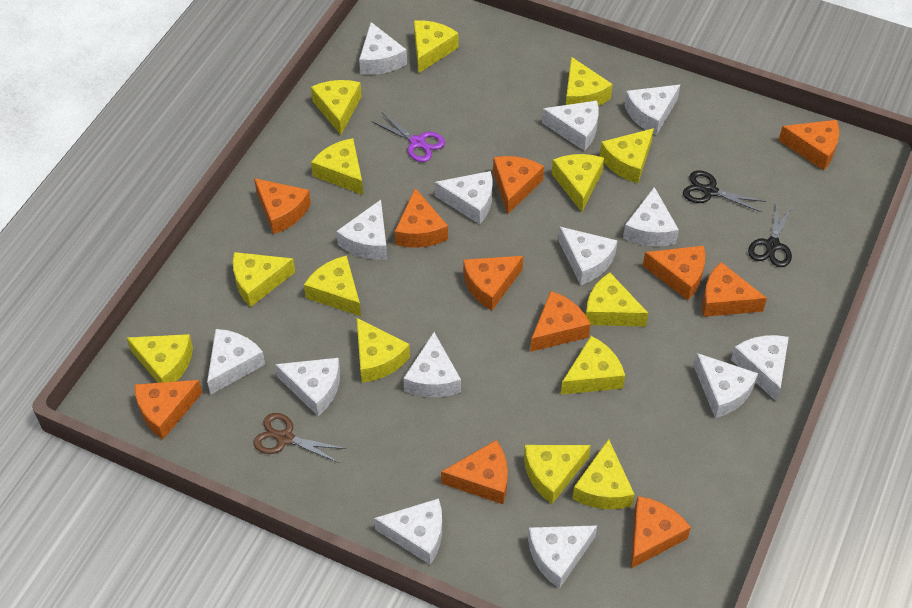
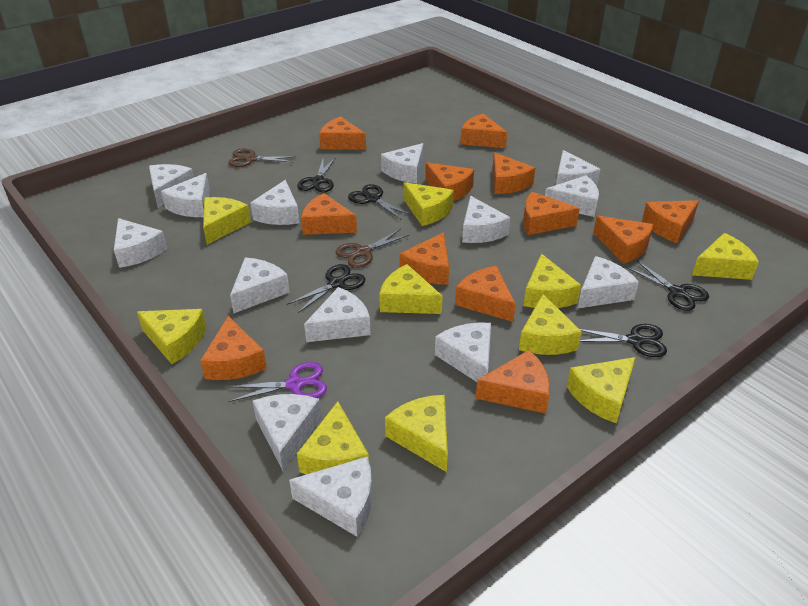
black scissors: 2 -> 5
brown scissors: 1 -> 2
orange cheese: 11 -> 12
yellow cheese: 14 -> 10

